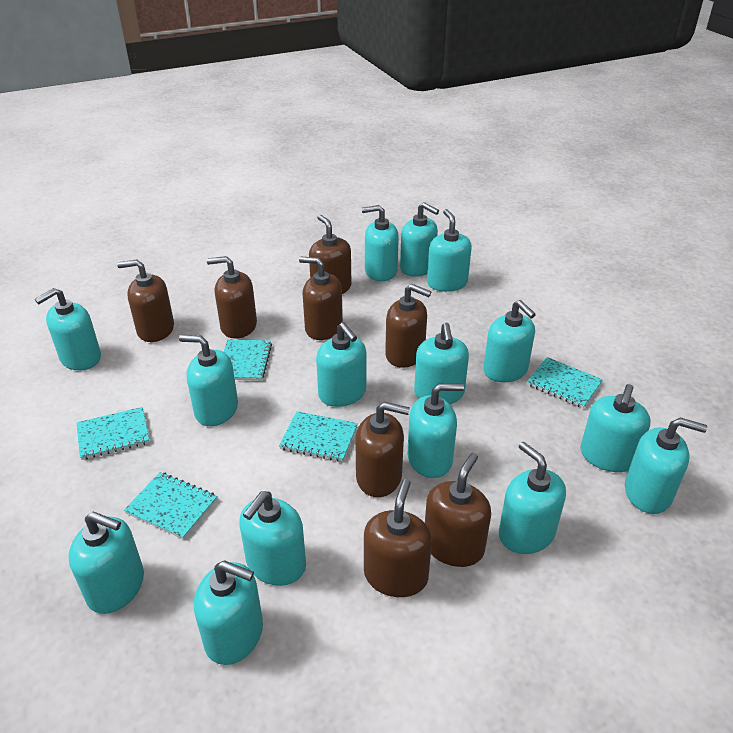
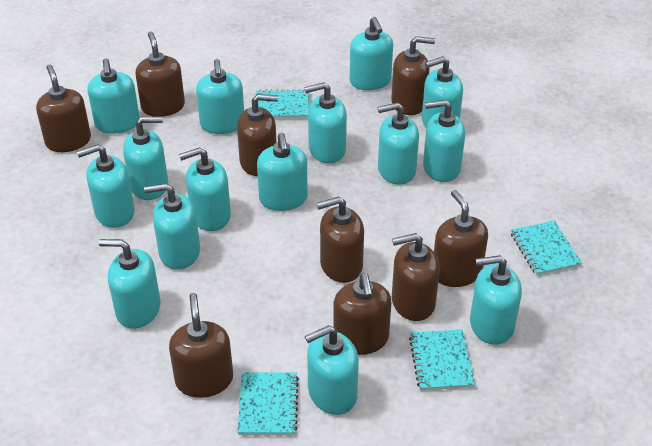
brown soap dispenser: 8 -> 9
turquoise notebook: 5 -> 4

